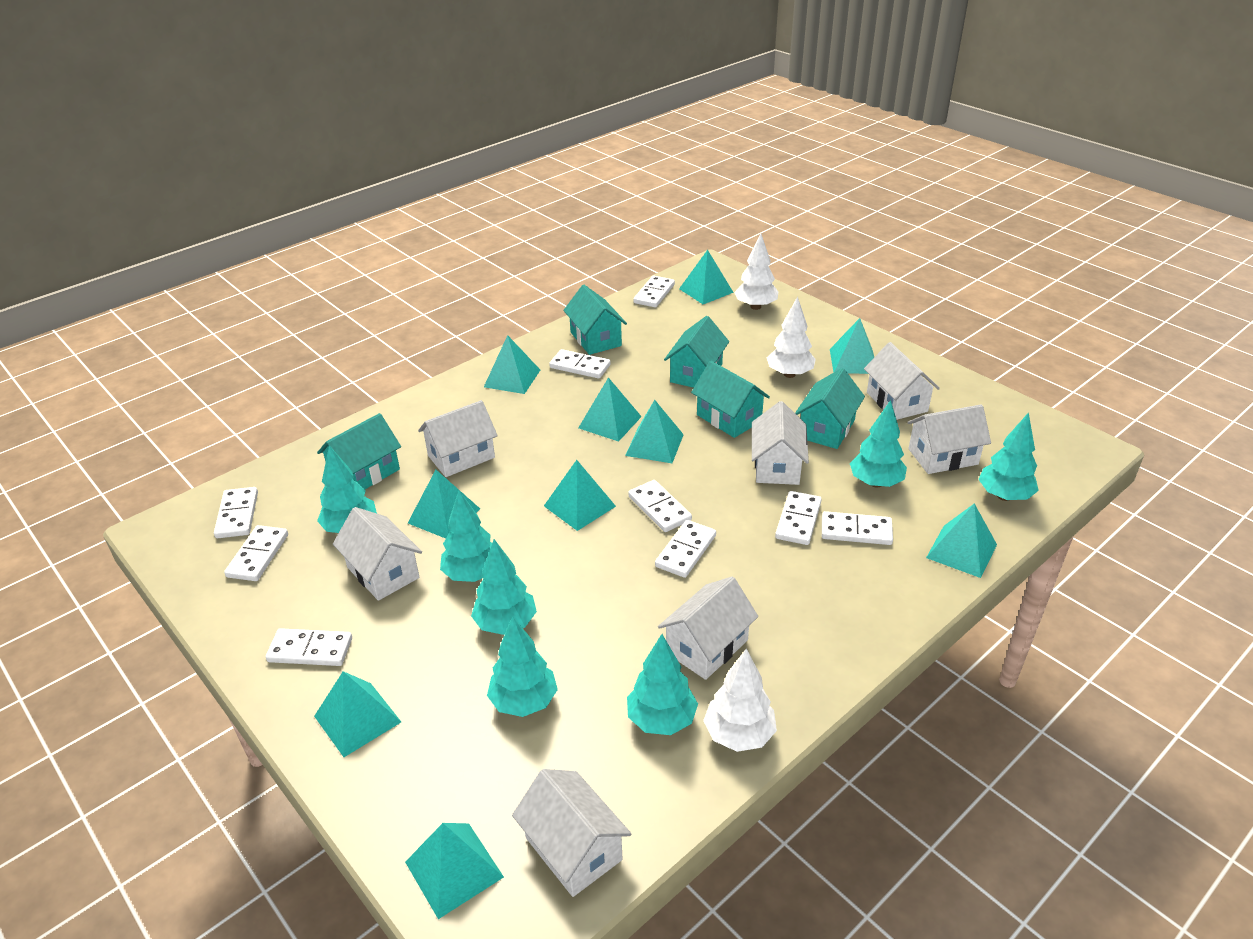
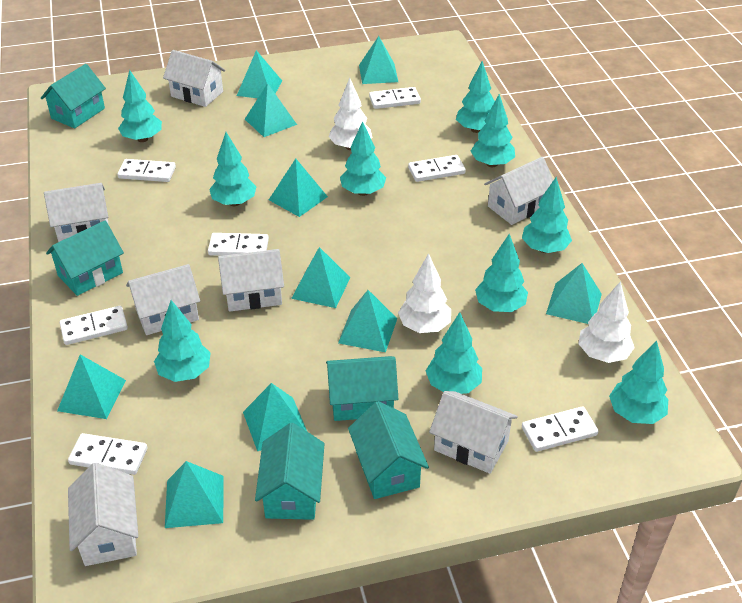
turquoise tree: 7 -> 10
white domino: 9 -> 7

